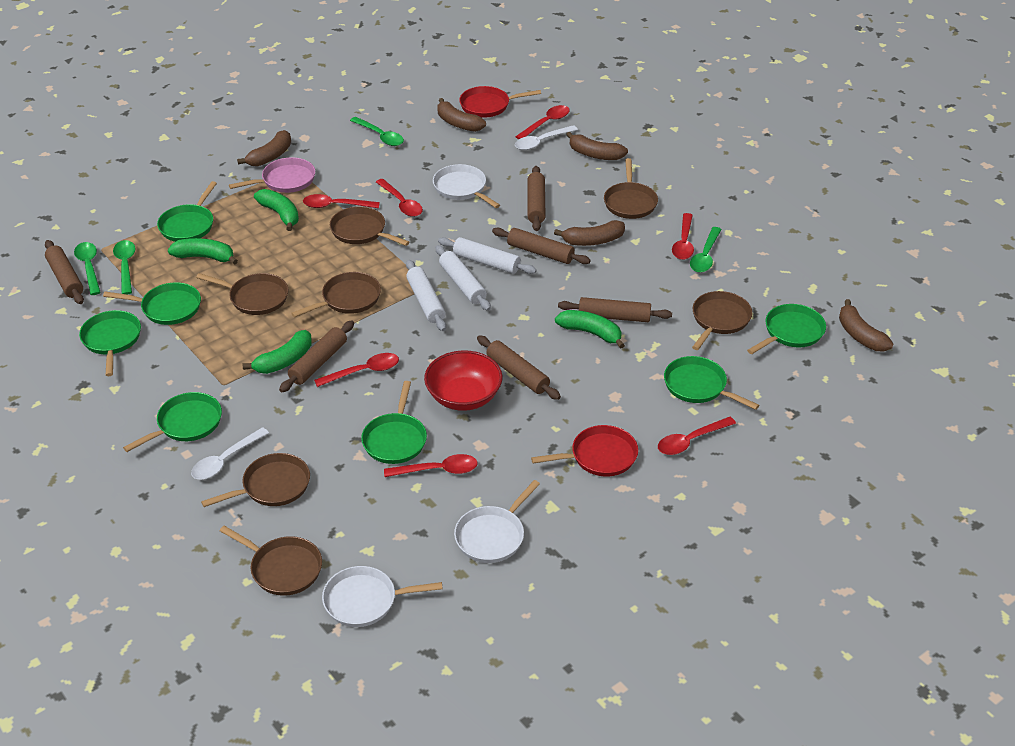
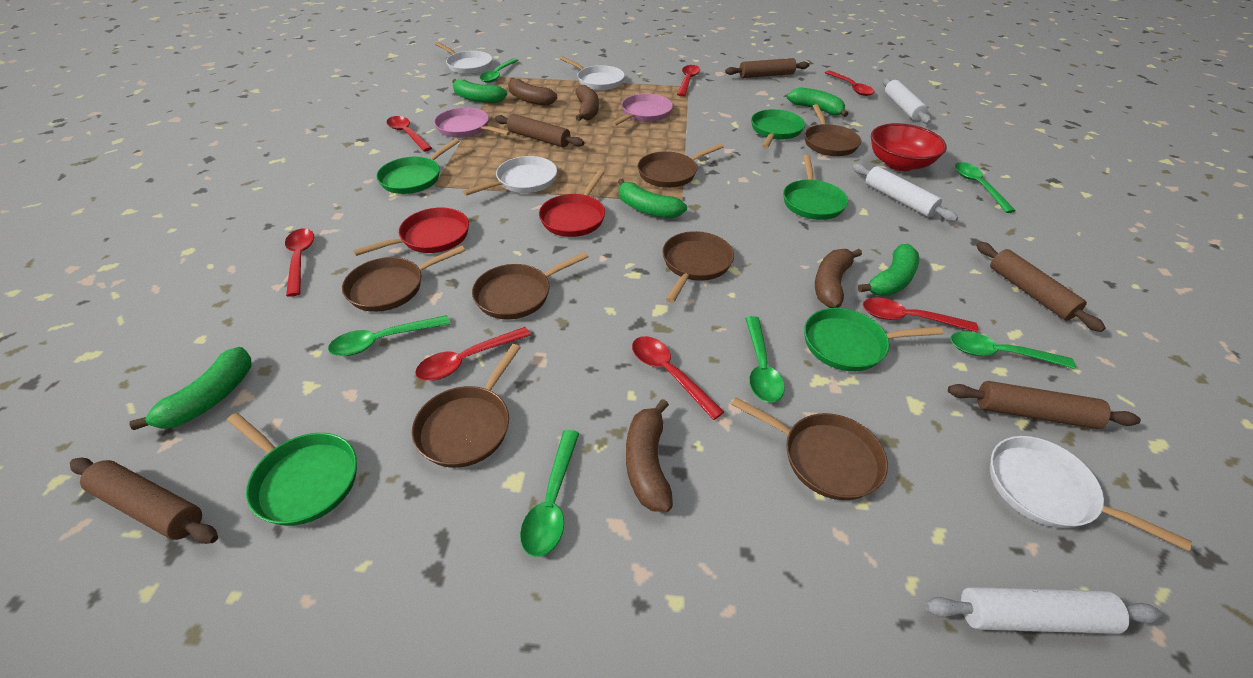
brown banana: 5 -> 4
brown rolling pin: 6 -> 5
green banana: 4 -> 5
green pan: 7 -> 5
green spoon: 4 -> 6
pink pan: 1 -> 2
white pan: 3 -> 4
white spoon: 2 -> 0

